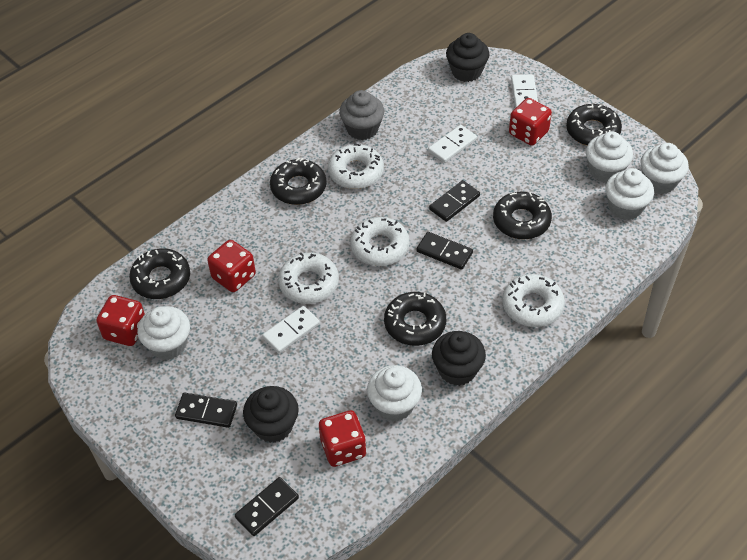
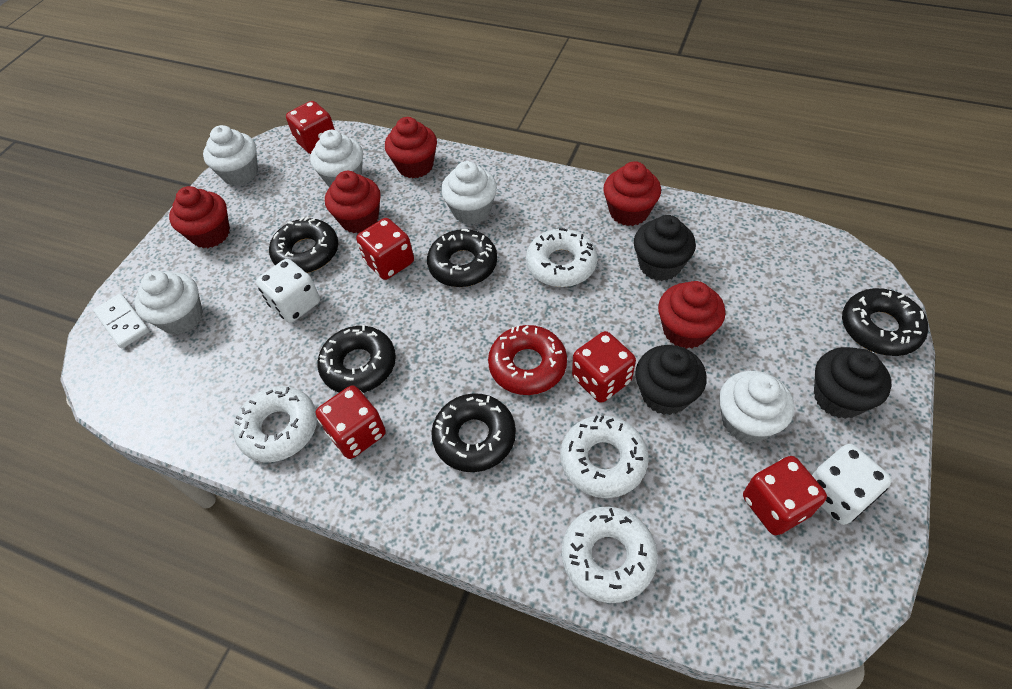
black domino: 4 -> 0
grey cupcake: 1 -> 0
red cupcake: 0 -> 5
red dice: 4 -> 5
red donut: 0 -> 1
white dice: 0 -> 2
white domino: 3 -> 1

